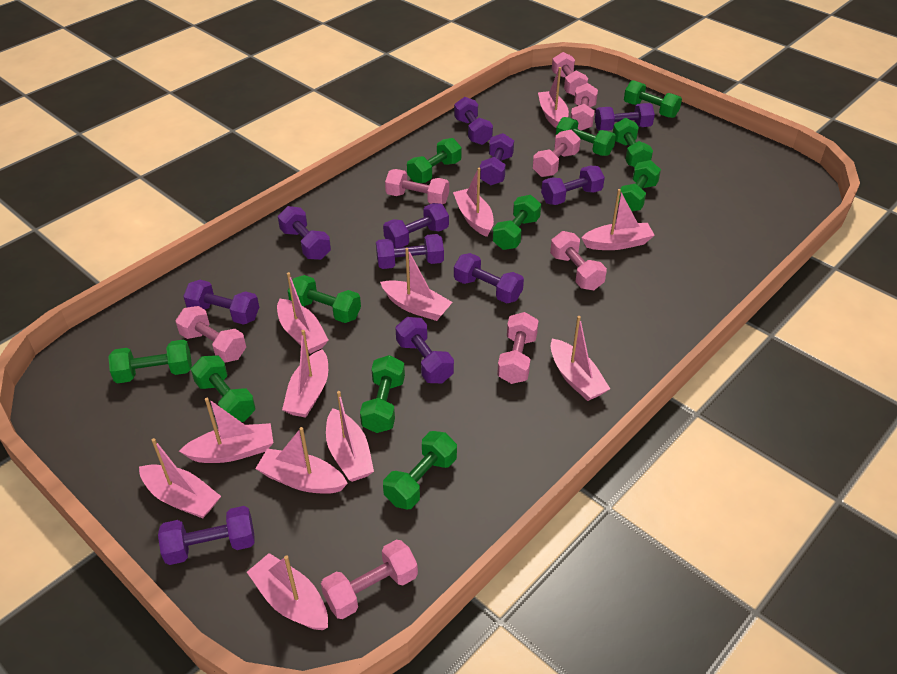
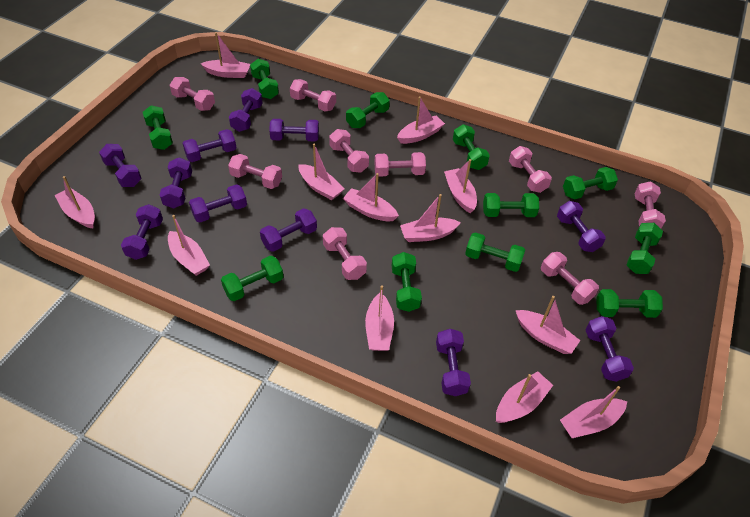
pink dumbbell: 8 -> 9

